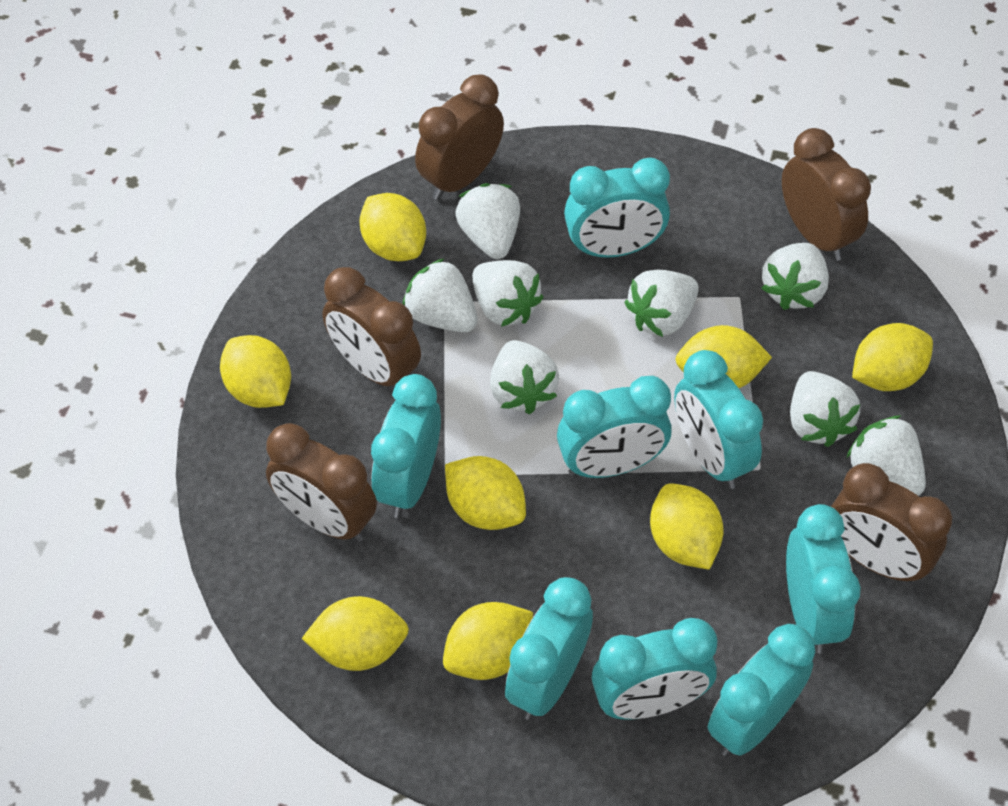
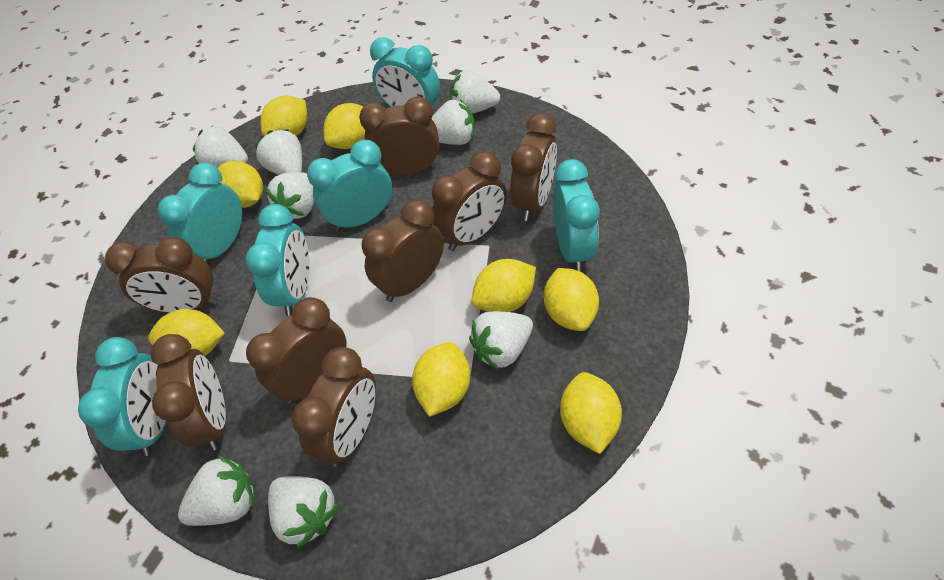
brown clock: 5 -> 8
turquoise clock: 8 -> 6

